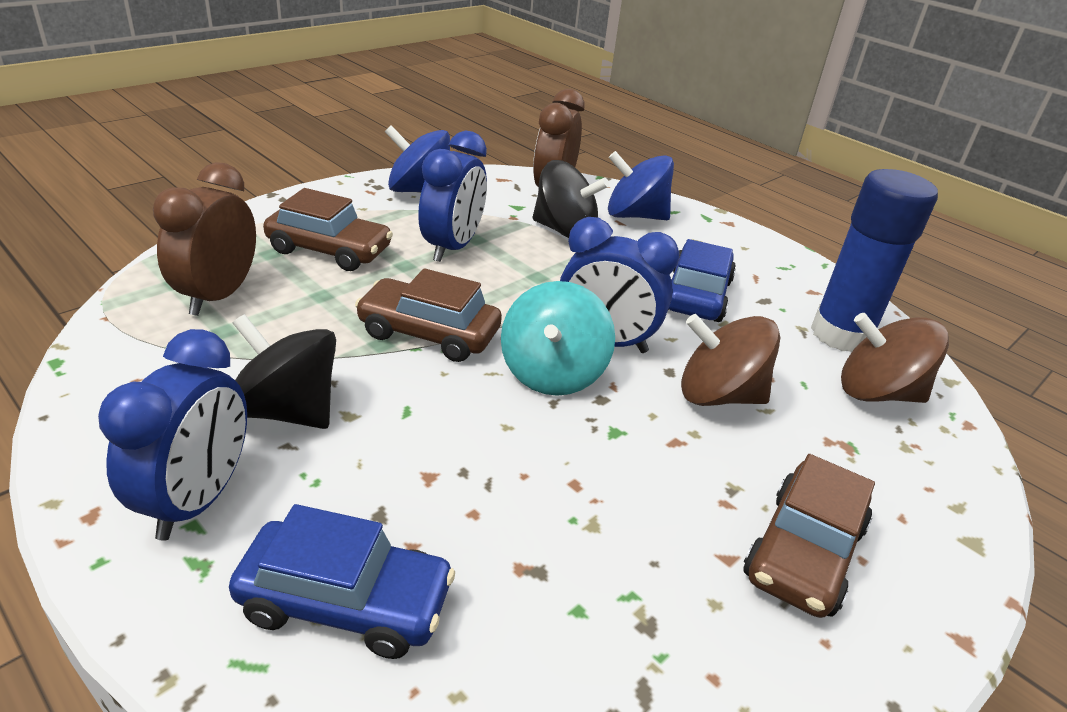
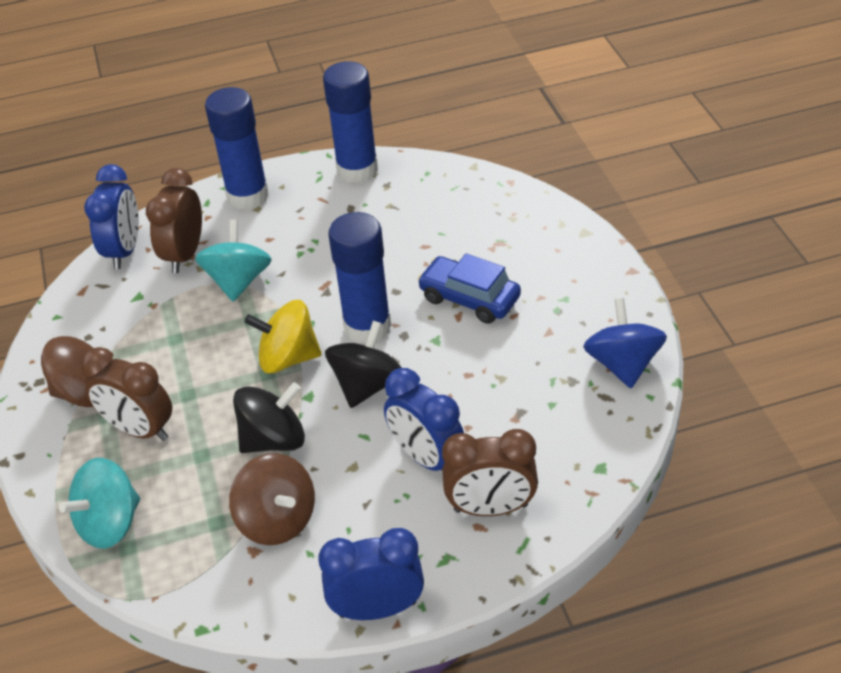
blue car: 2 -> 1
blue glue stick: 1 -> 3
blue spinning top: 2 -> 1
brown car: 3 -> 0
brown clock: 2 -> 3
turquoise spinning top: 1 -> 2
yellow spinning top: 0 -> 1

